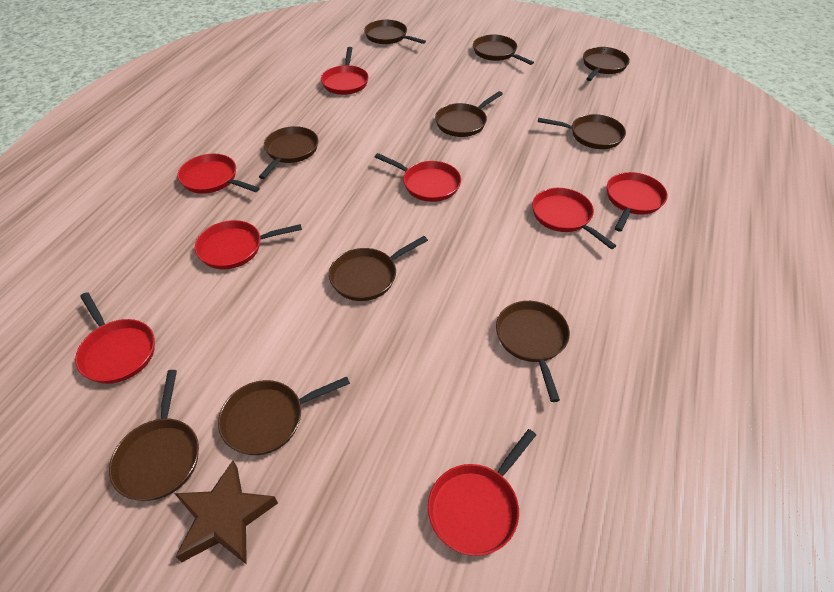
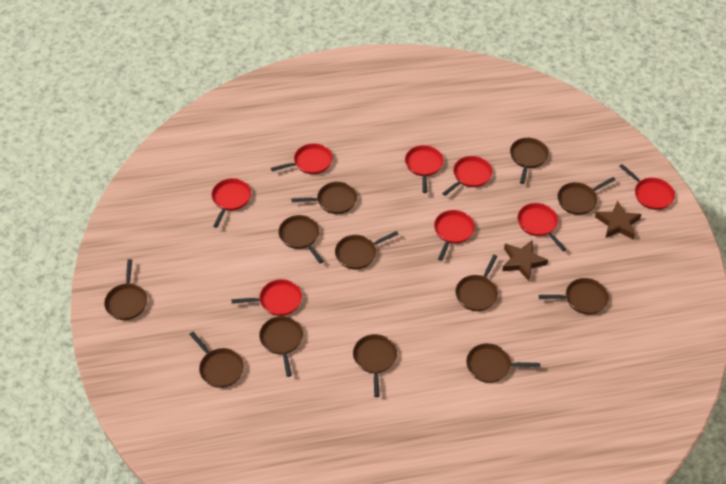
brown pan: 10 -> 12
brown star: 1 -> 2

